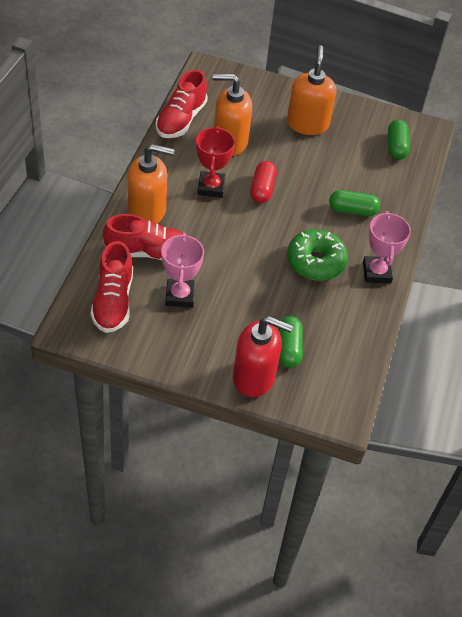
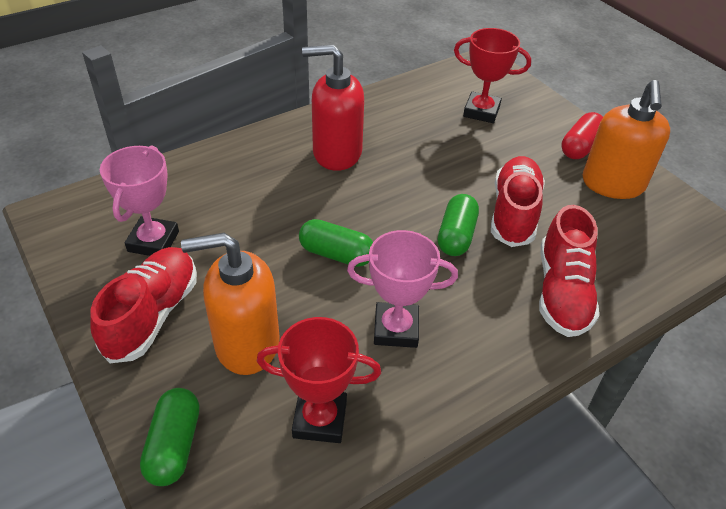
green donut: 1 -> 0
orange soap dispenser: 3 -> 2
red trophy: 1 -> 2

